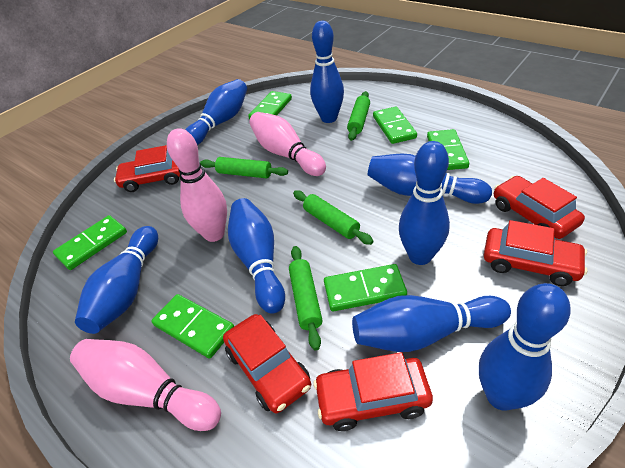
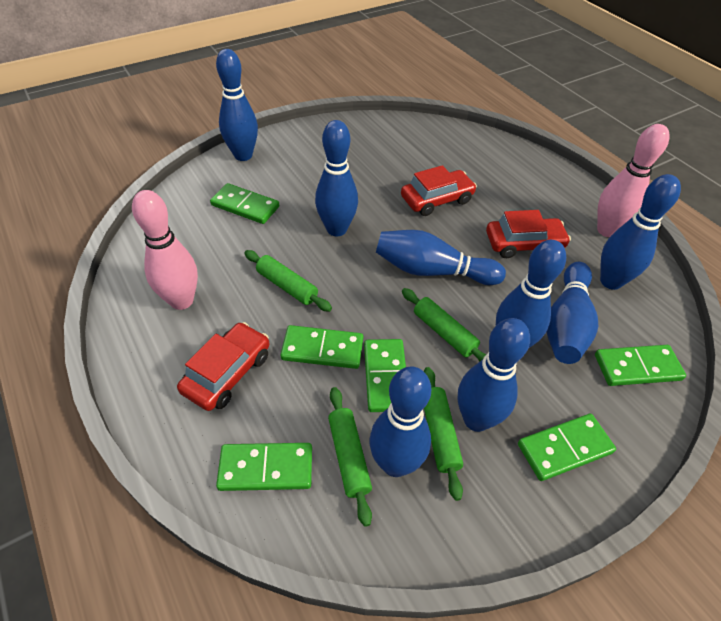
pink bowling pin: 3 -> 2
red car: 5 -> 3

